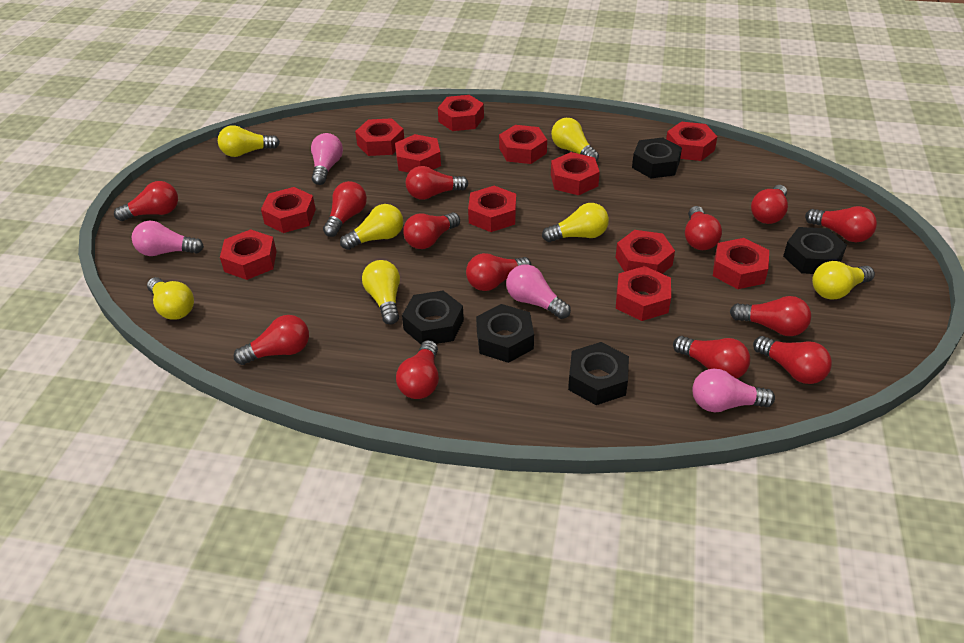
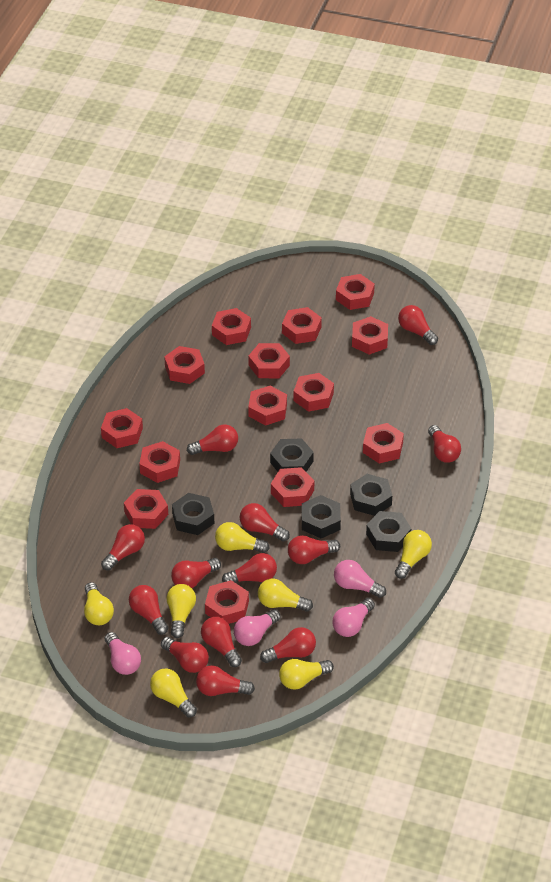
red nut: 12 -> 14

